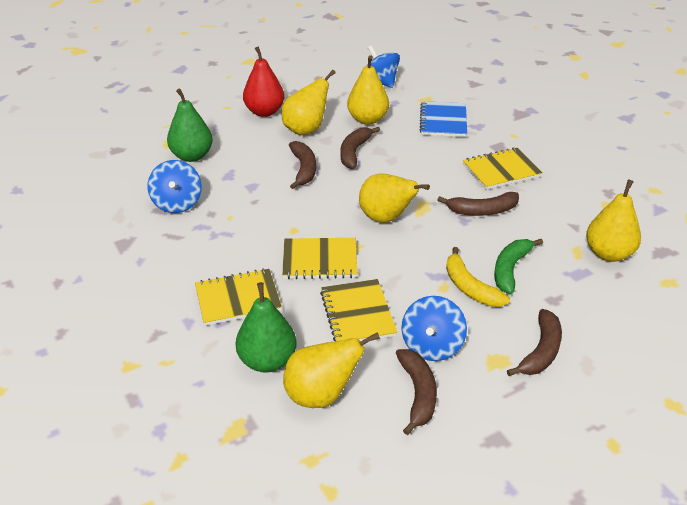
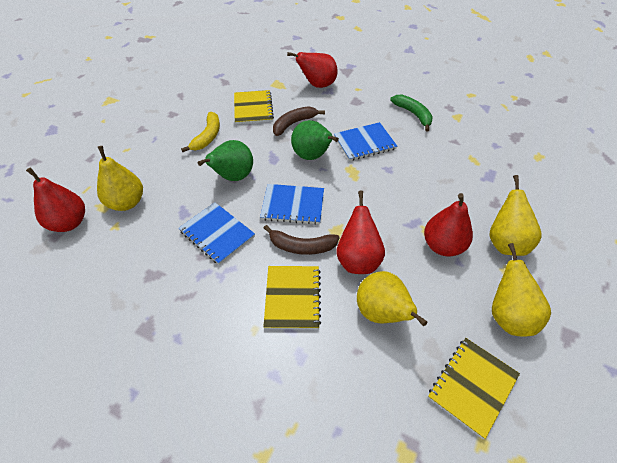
blue notebook: 1 -> 3
blue spinning top: 3 -> 0
brown banana: 5 -> 2
red pear: 1 -> 4
yellow notebook: 4 -> 3
yellow pear: 5 -> 4

